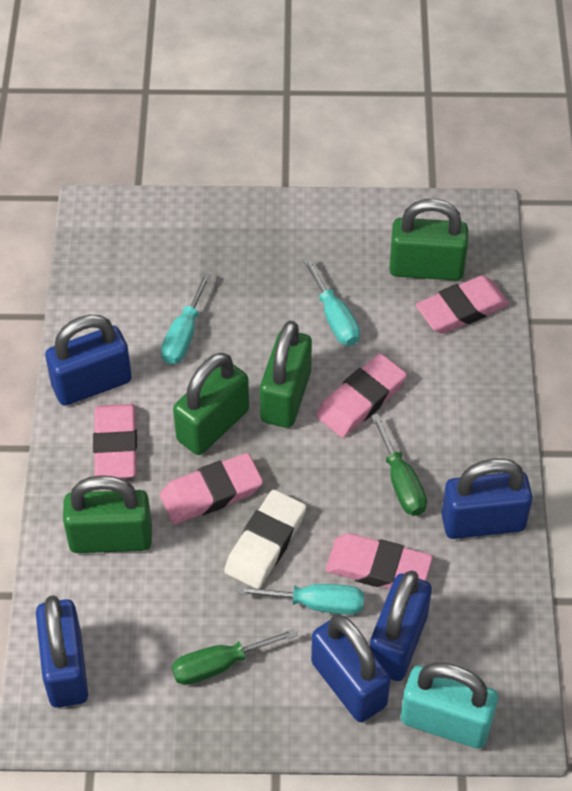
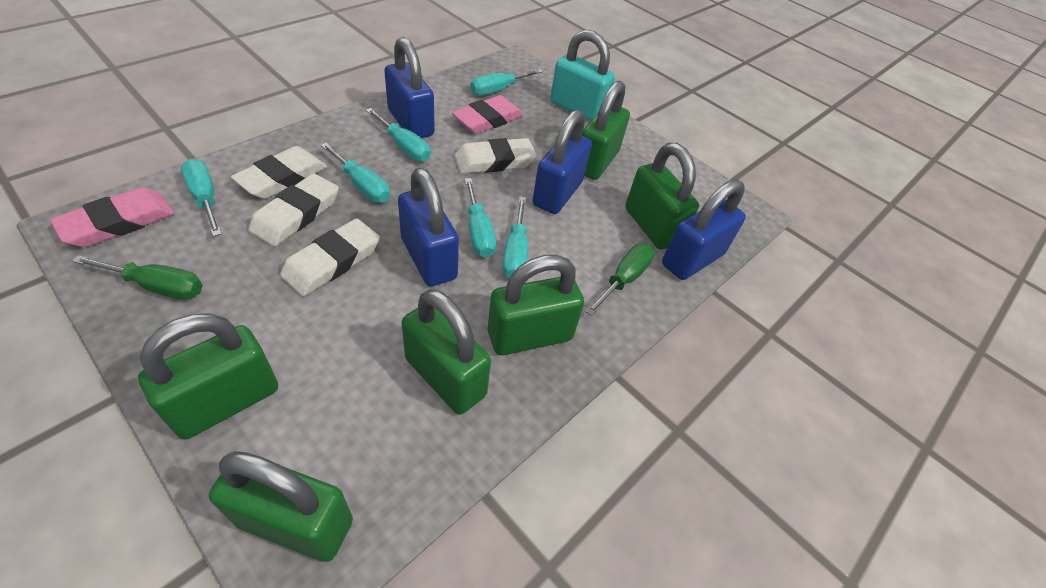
blue padlock: 5 -> 4
green padlock: 4 -> 6
pink eraser: 5 -> 2
turquoise screwdriver: 3 -> 6
white eraser: 1 -> 4

